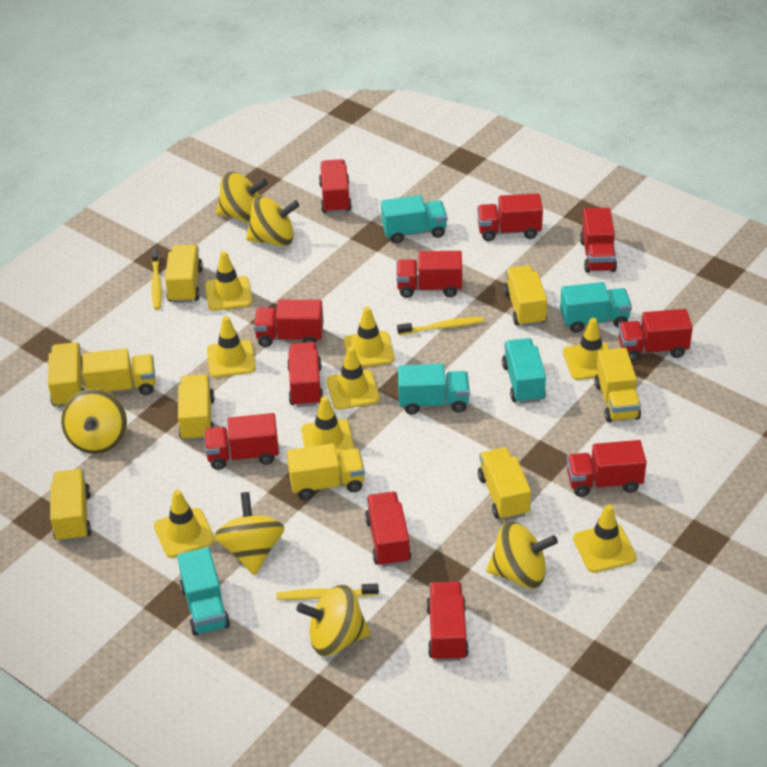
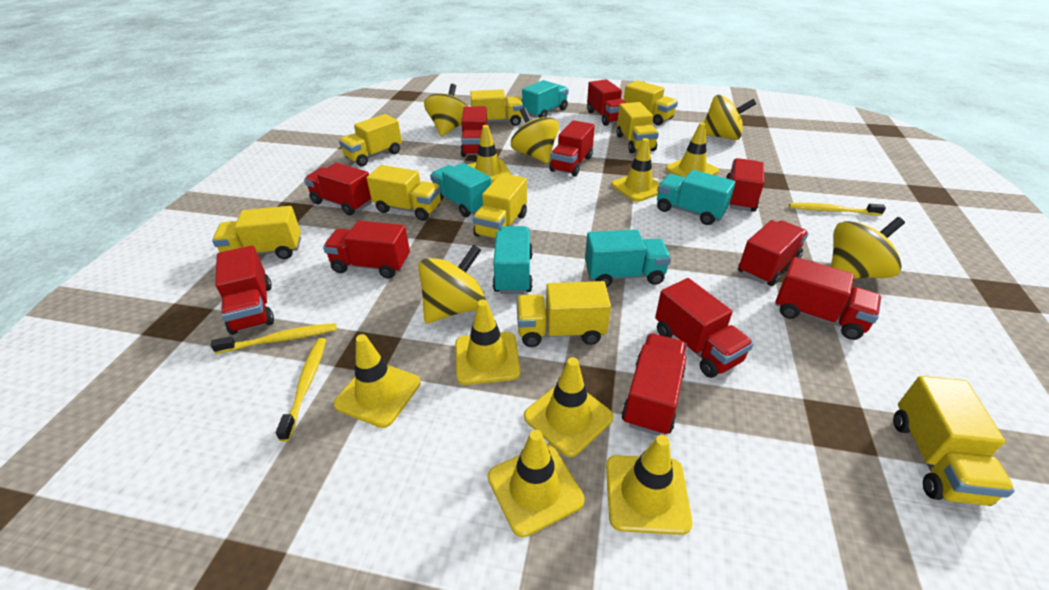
yellow spinning top: 6 -> 5

